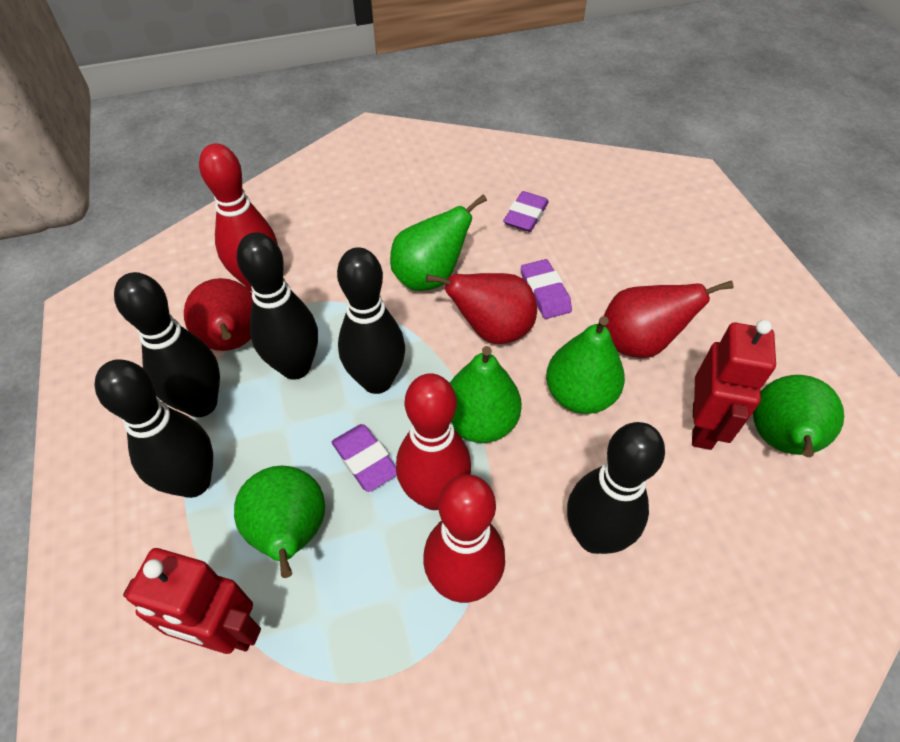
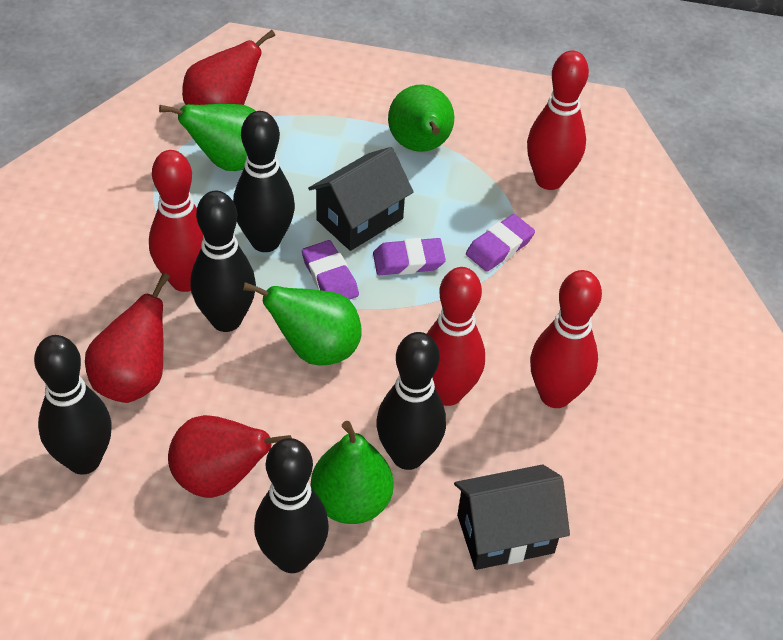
black house: 0 -> 2
green pear: 5 -> 4
red bowling pin: 3 -> 4
red robot: 2 -> 0

